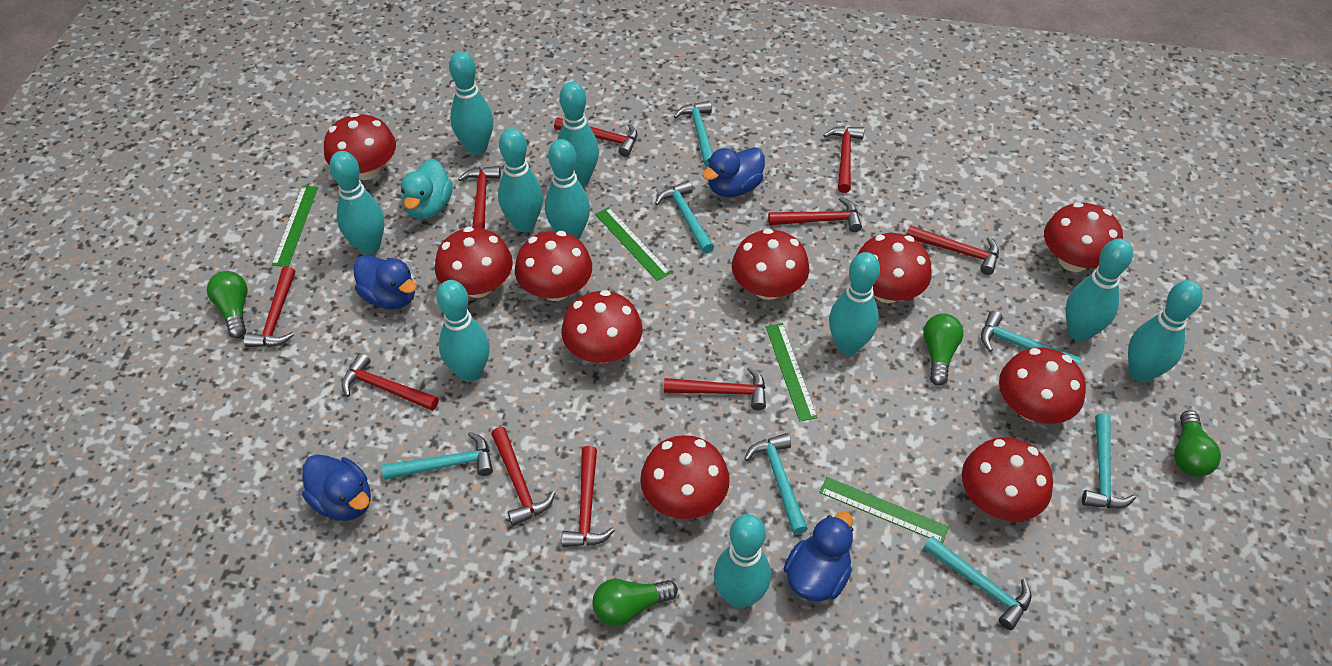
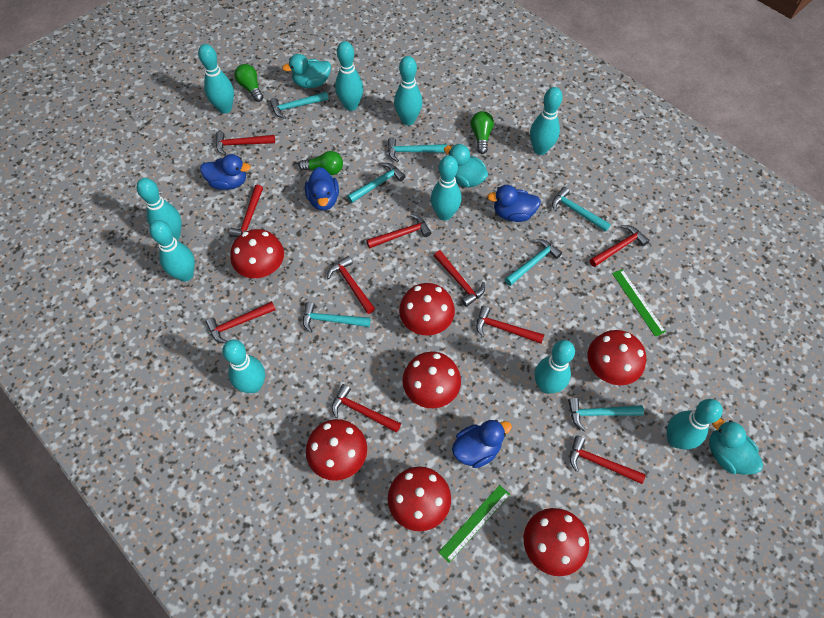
green light bulb: 4 -> 3
green ruler: 4 -> 2
red mushroom: 10 -> 7
turquoise duck: 1 -> 3

